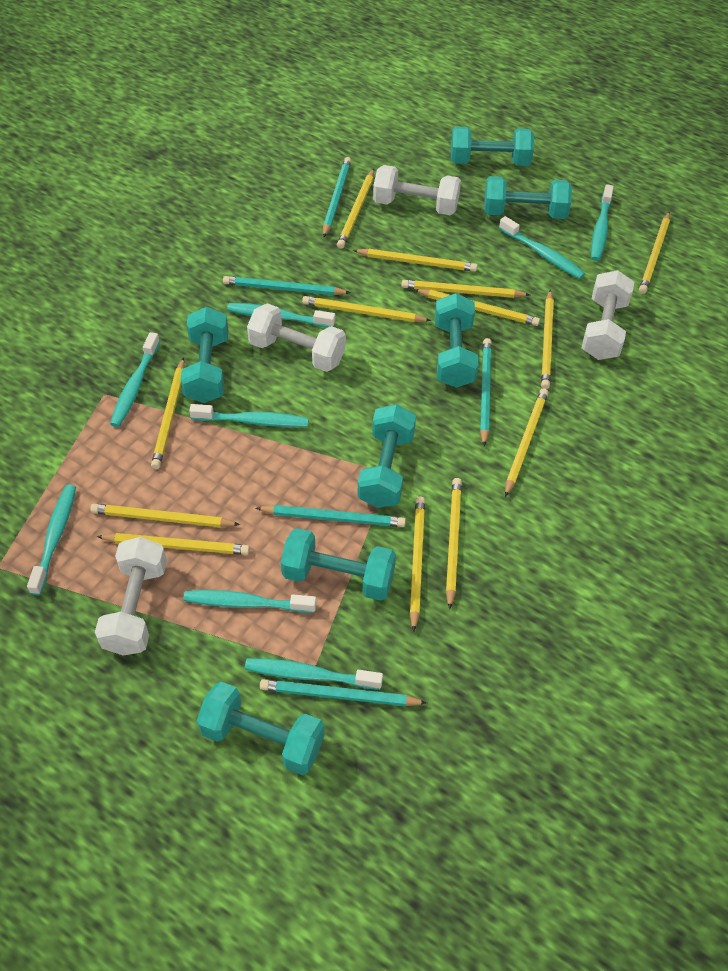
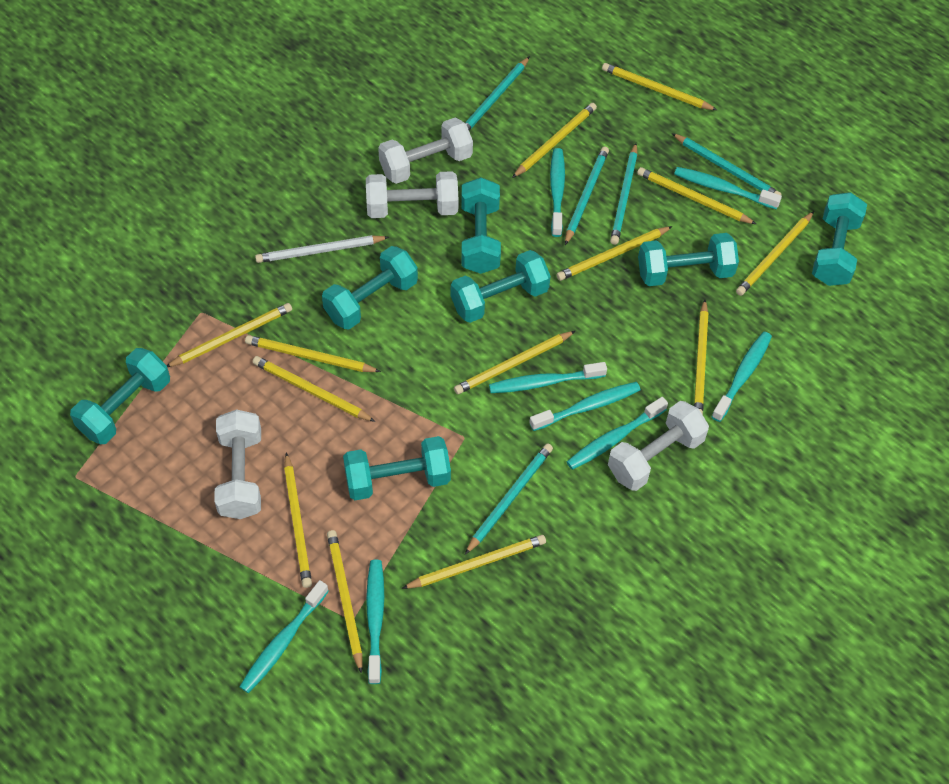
white pencil: 0 -> 1

